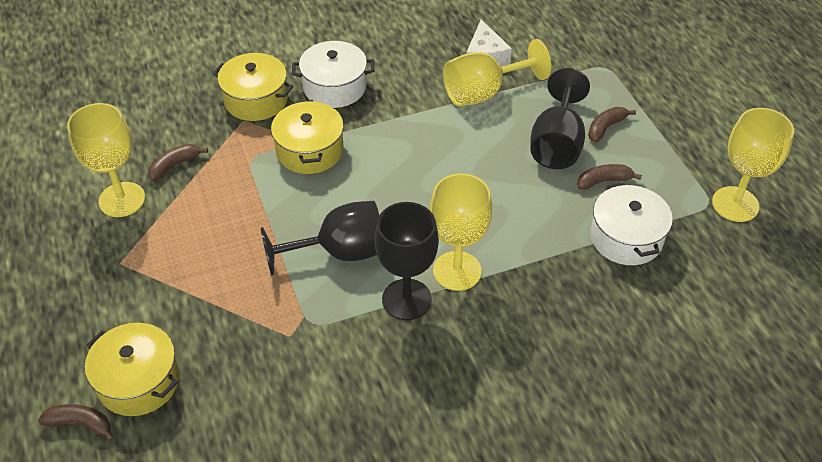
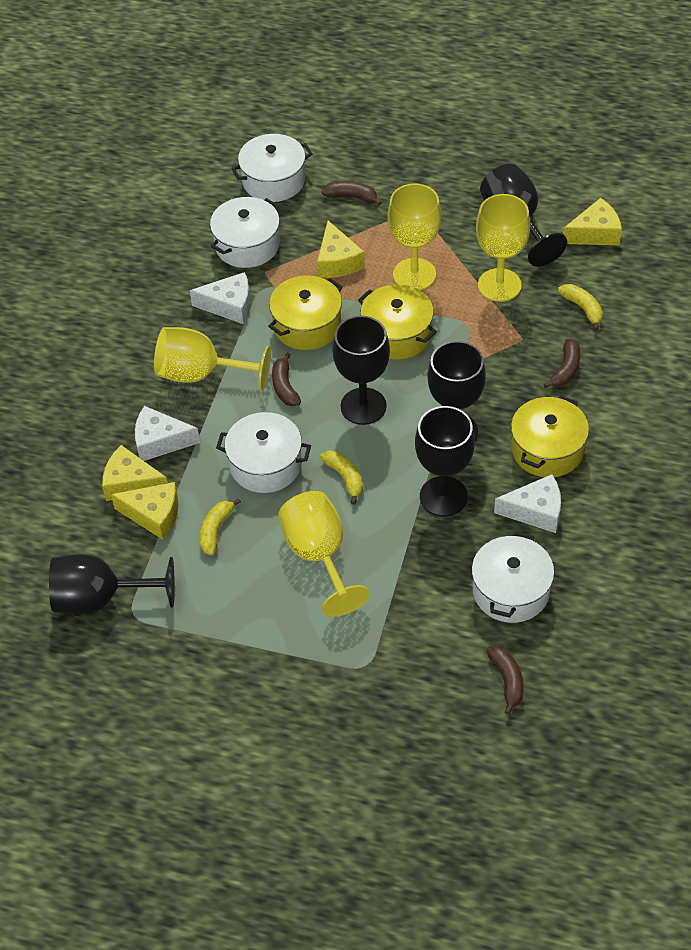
black goblet: 3 -> 5
white cheese: 1 -> 3
white pot: 2 -> 4
yellow banana: 0 -> 3
yellow cheese: 0 -> 4

